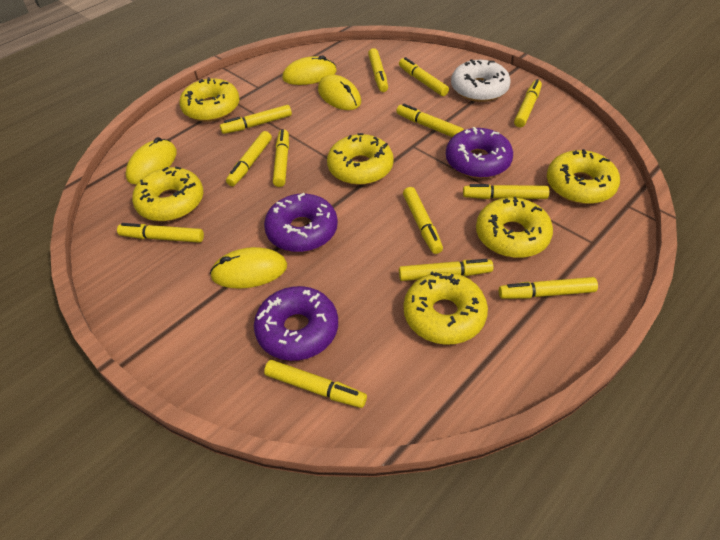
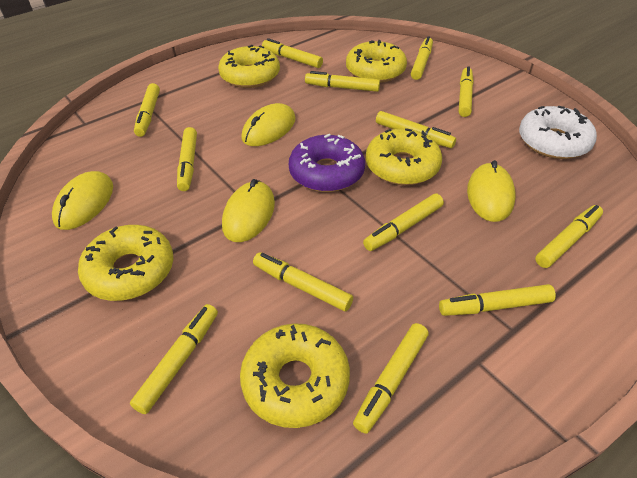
purple donut: 3 -> 1
yellow donut: 6 -> 5

